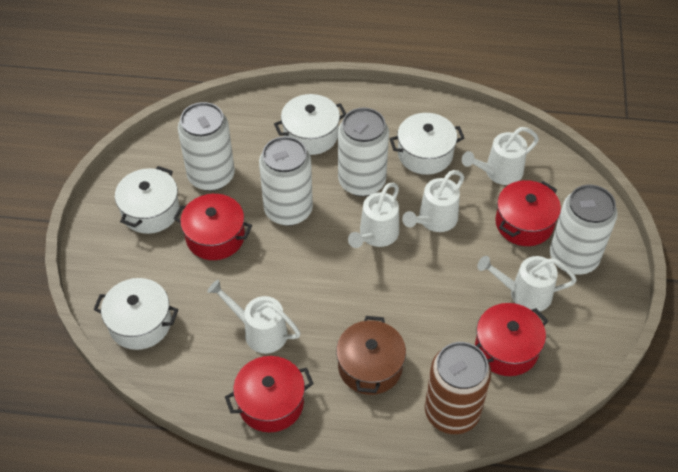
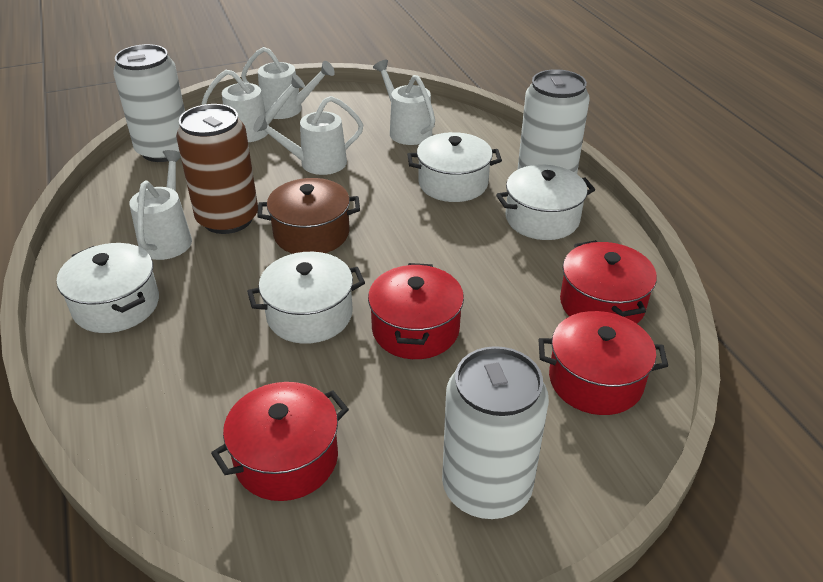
white can: 4 -> 3

